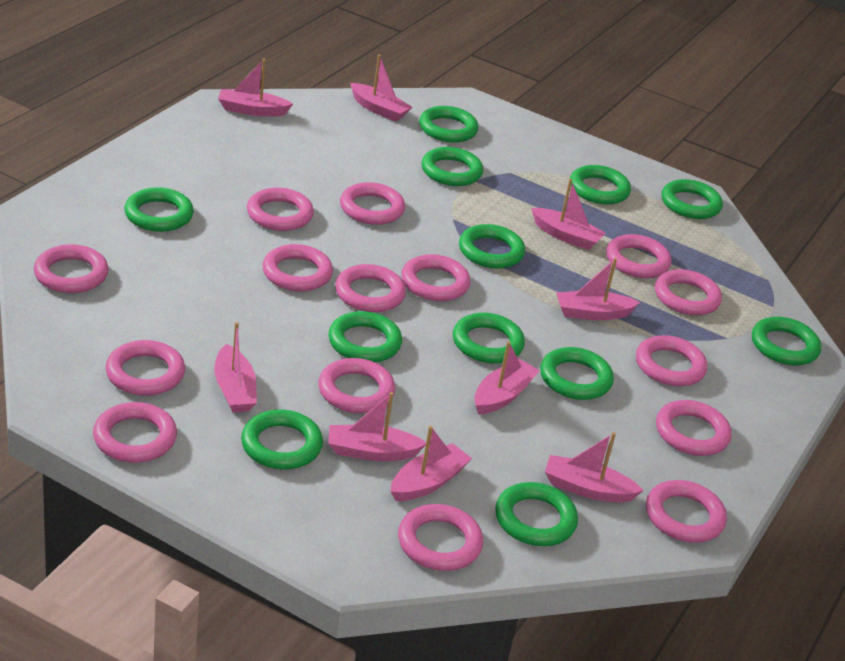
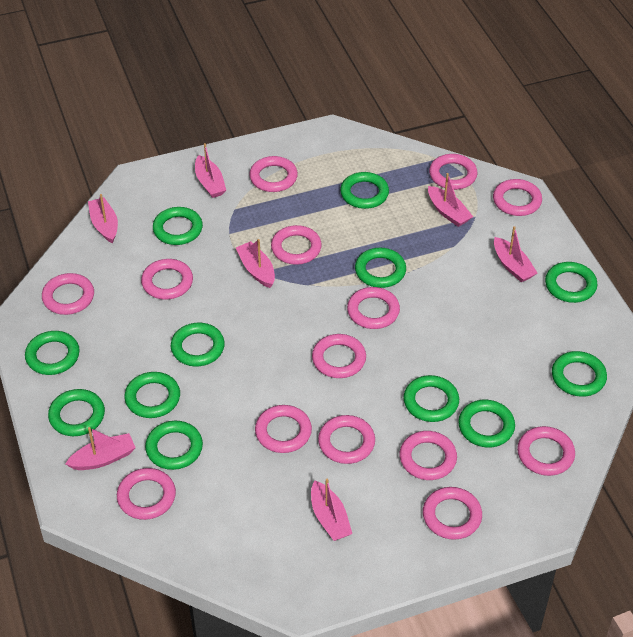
pink boat: 9 -> 7
pink ring: 15 -> 14

